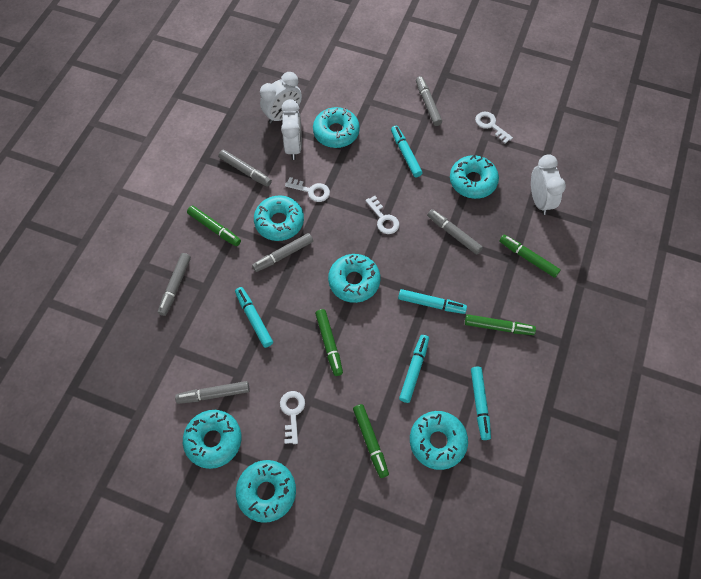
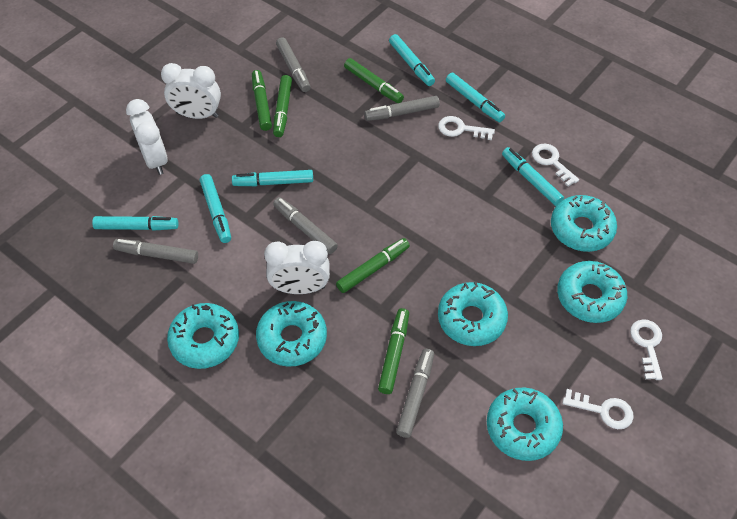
grey marker: 6 -> 5
turquoise donut: 7 -> 6
turquoise marker: 5 -> 6

